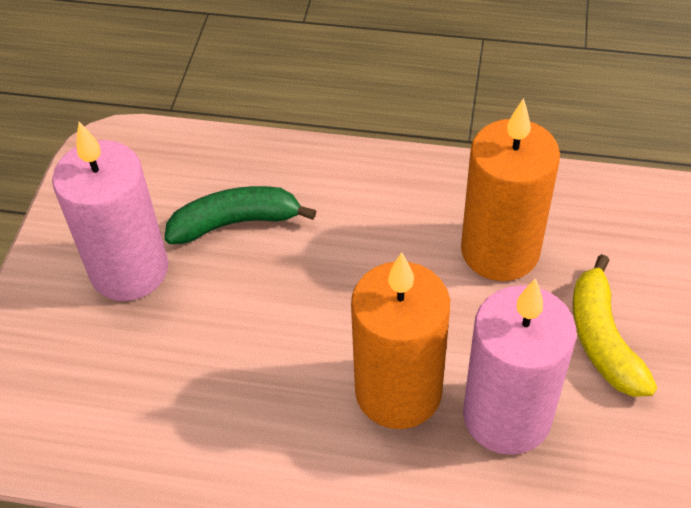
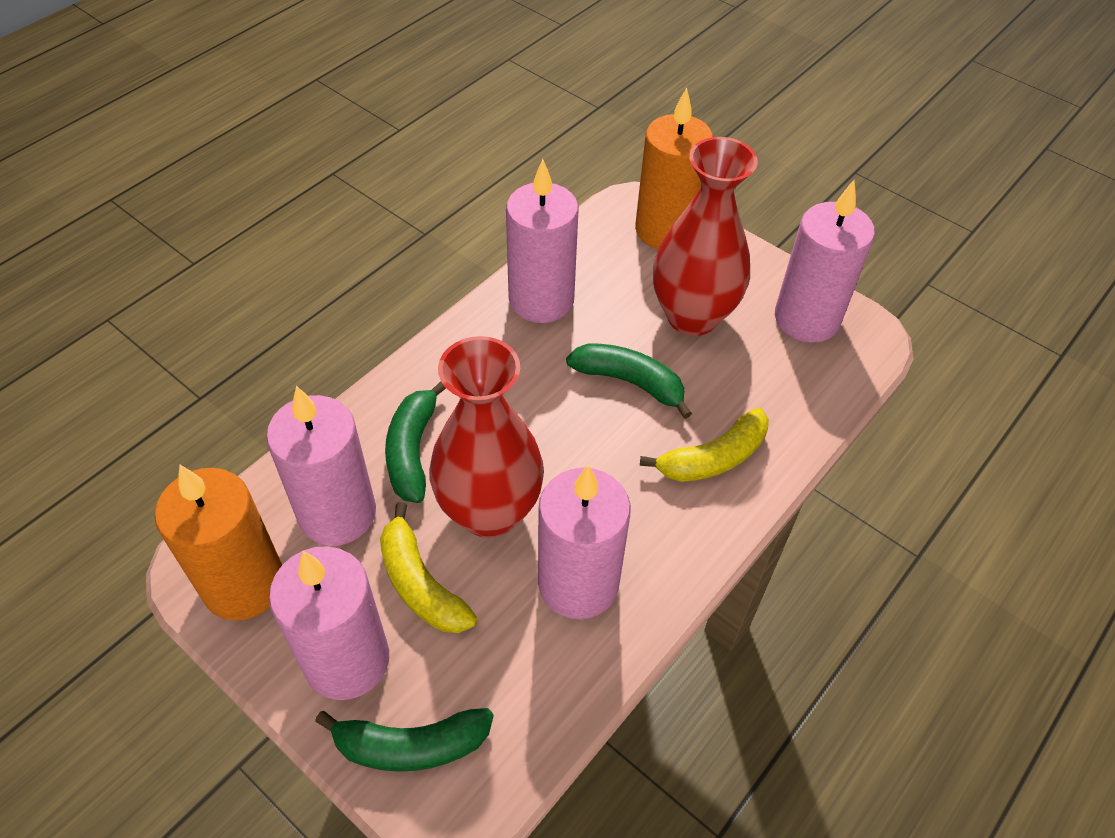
green banana: 1 -> 3
pink candle: 2 -> 5
red vase: 0 -> 2
yellow banana: 1 -> 2

